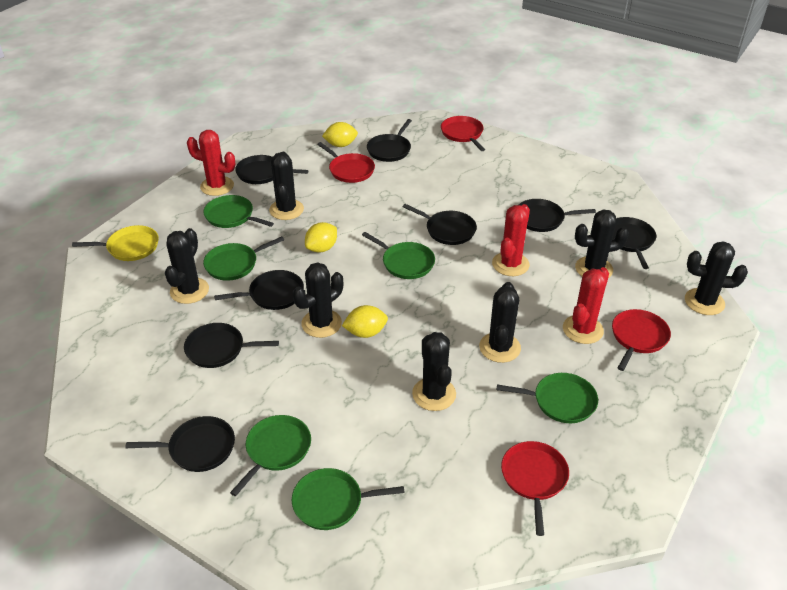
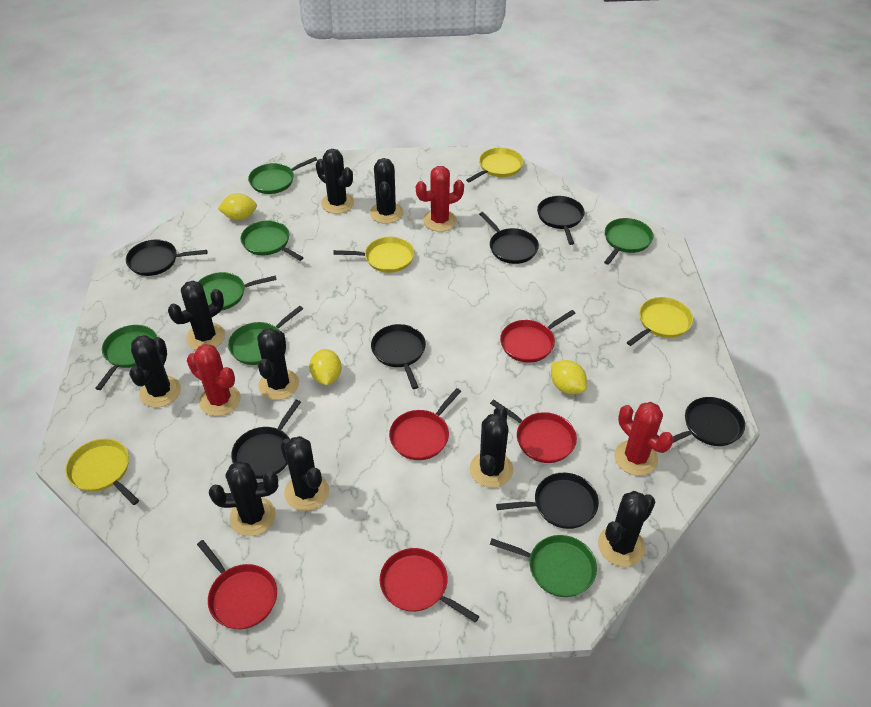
black cactus: 7 -> 9
black pan: 8 -> 7
green pan: 6 -> 7
red pan: 4 -> 5
yellow pan: 1 -> 4

